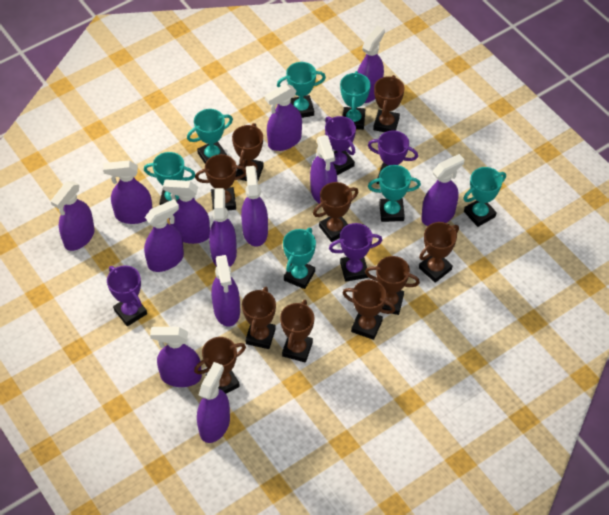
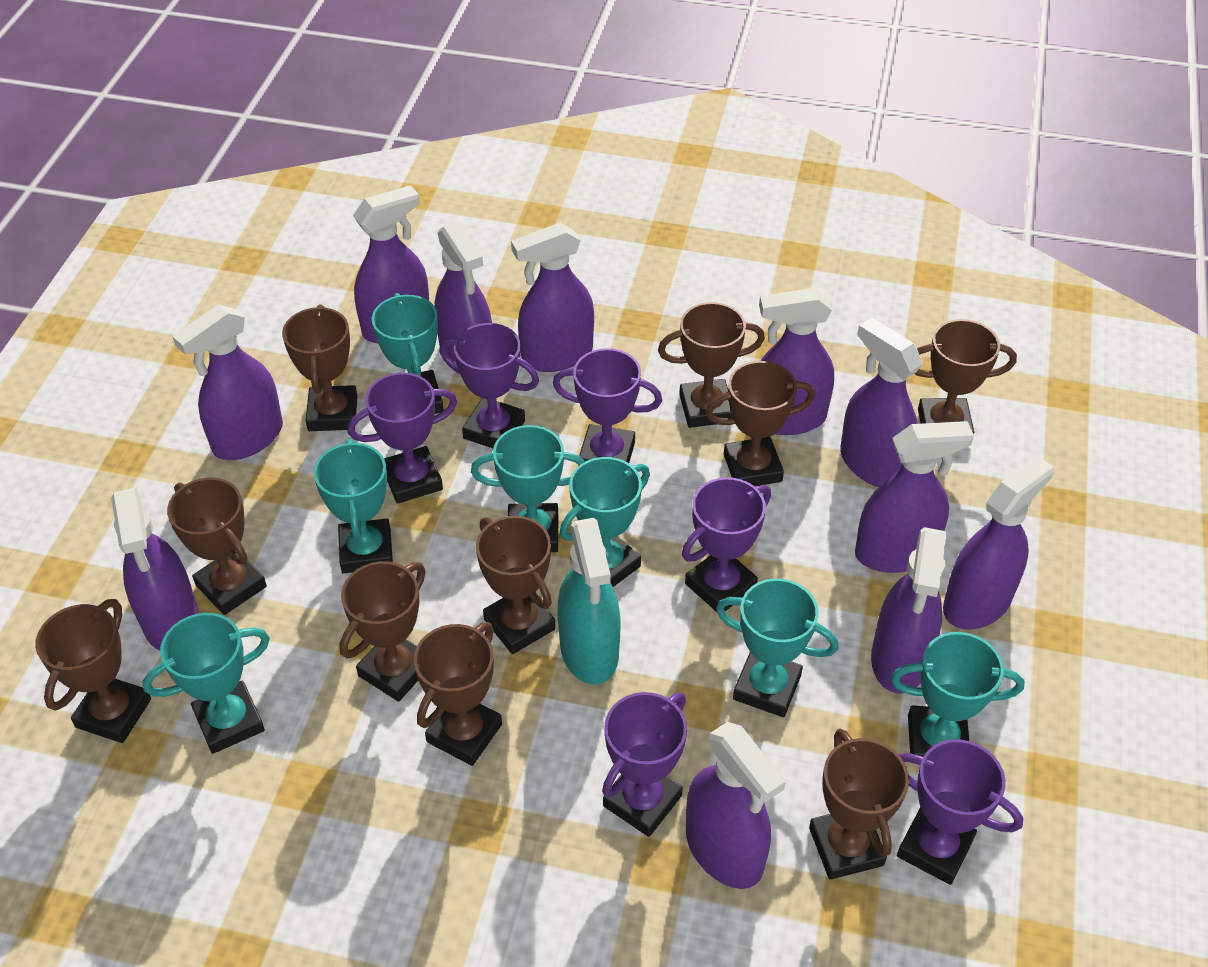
purple spray bottle: 13 -> 11
purple trophy: 4 -> 6
turquoise spray bottle: 0 -> 1

